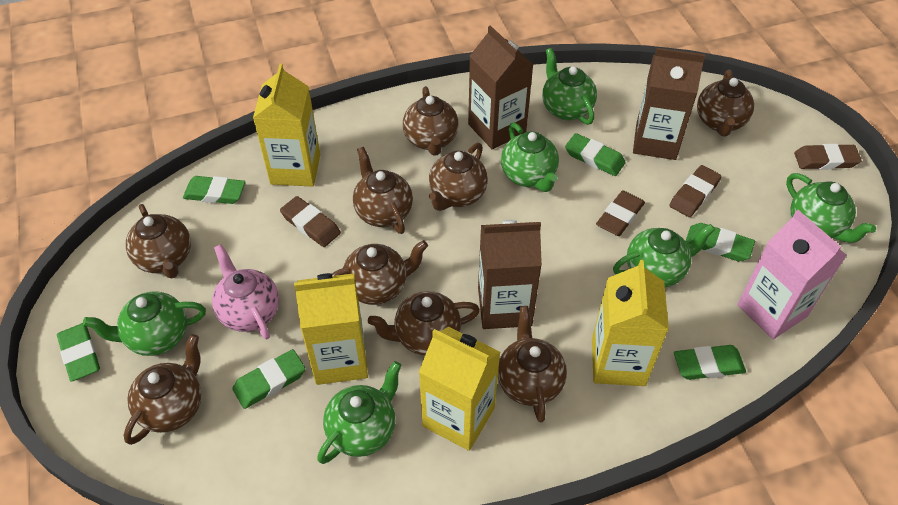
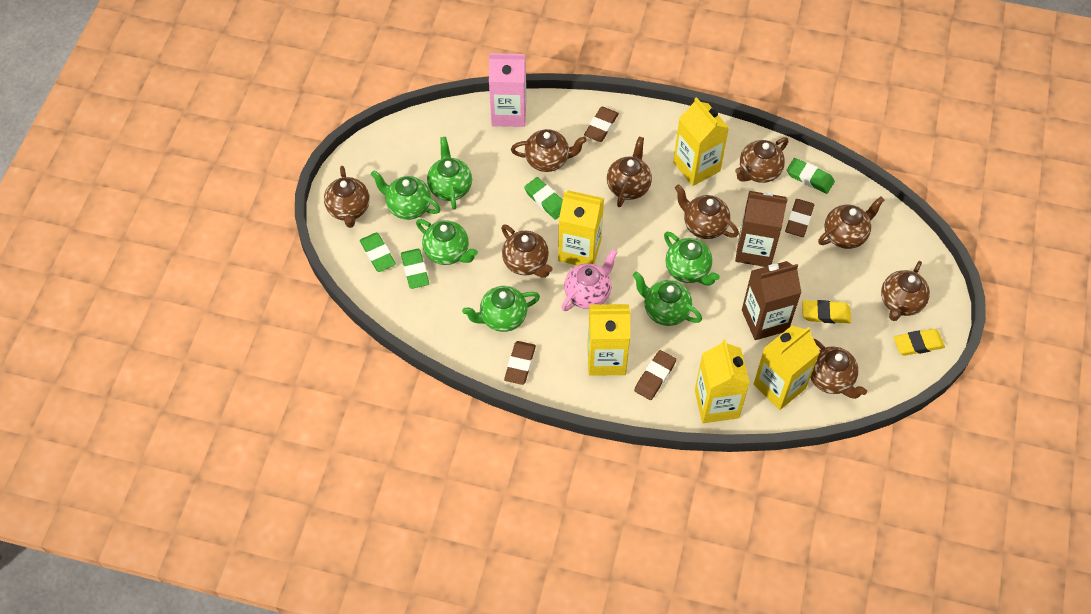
brown carton: 3 -> 2
green eraser: 6 -> 4
yellow carton: 4 -> 5
yellow eraser: 0 -> 2

